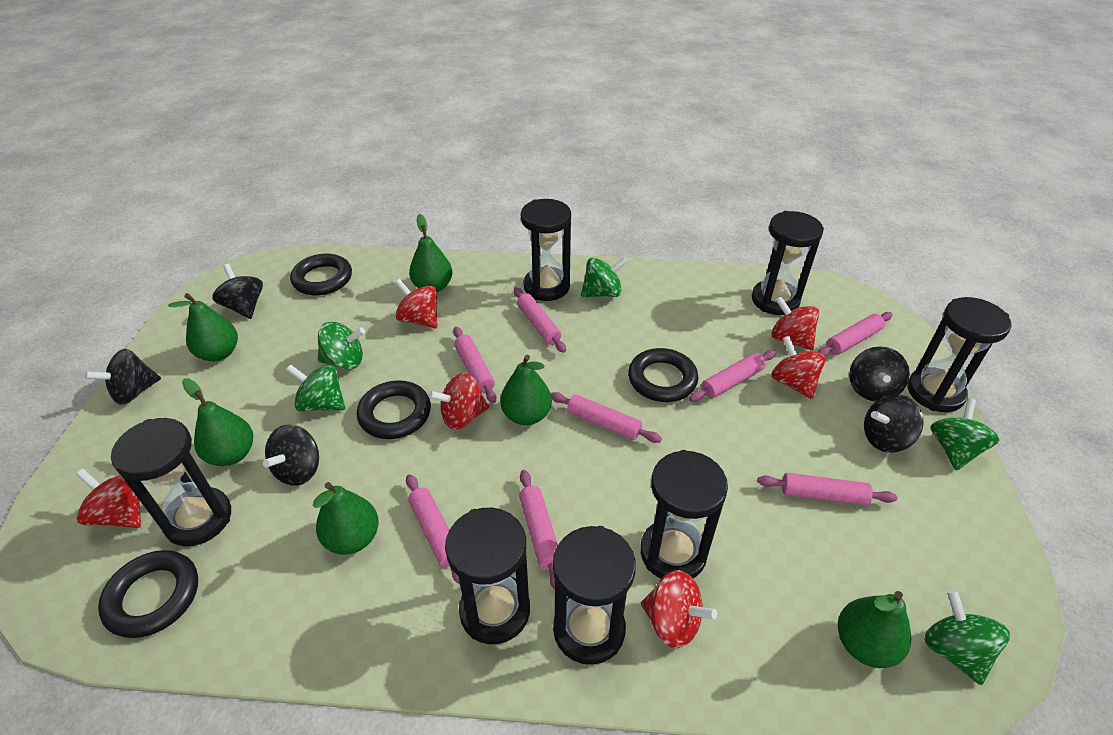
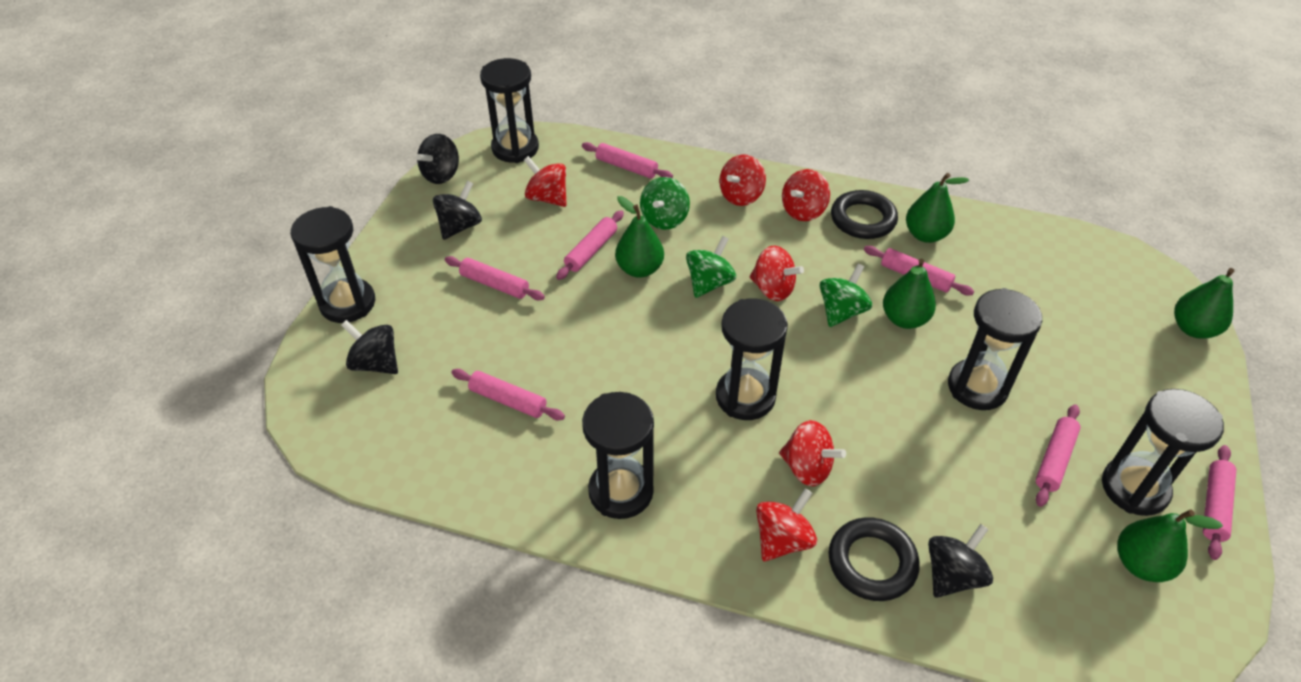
black hourglass: 7 -> 6
black ring: 4 -> 2
black spinning top: 5 -> 4
green pear: 6 -> 5
green spinning top: 5 -> 3
pink rolling pin: 8 -> 7

